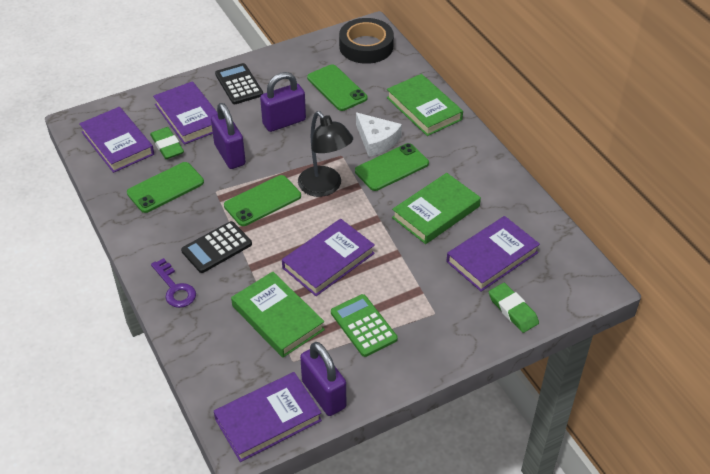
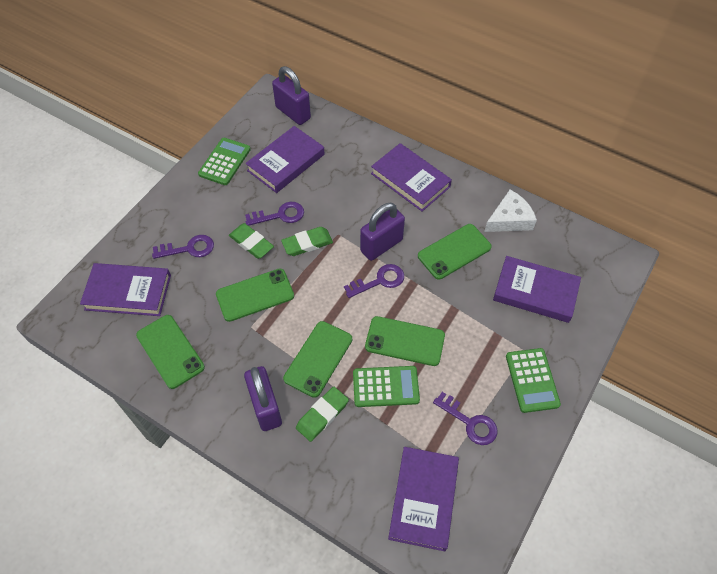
black calculator: 2 -> 0
black lamp: 1 -> 0
black tape: 1 -> 0
green book: 3 -> 0
green calculator: 1 -> 3
green eraser: 2 -> 3
green phone: 4 -> 5
purple key: 1 -> 4

